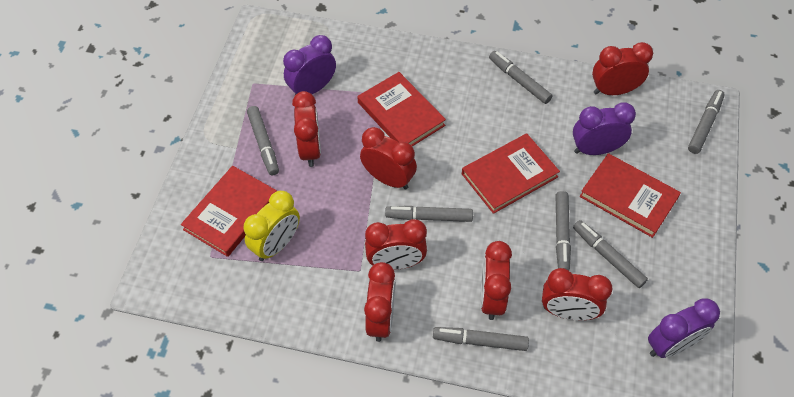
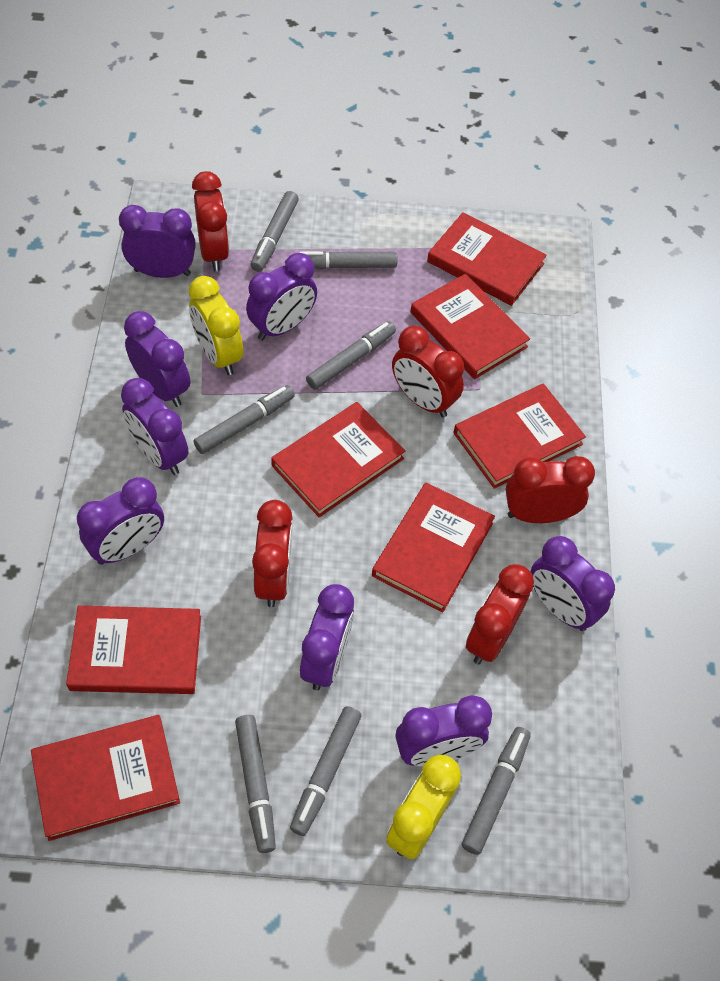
purple clock: 3 -> 8
red book: 4 -> 7
red clock: 7 -> 5
yellow clock: 1 -> 2

